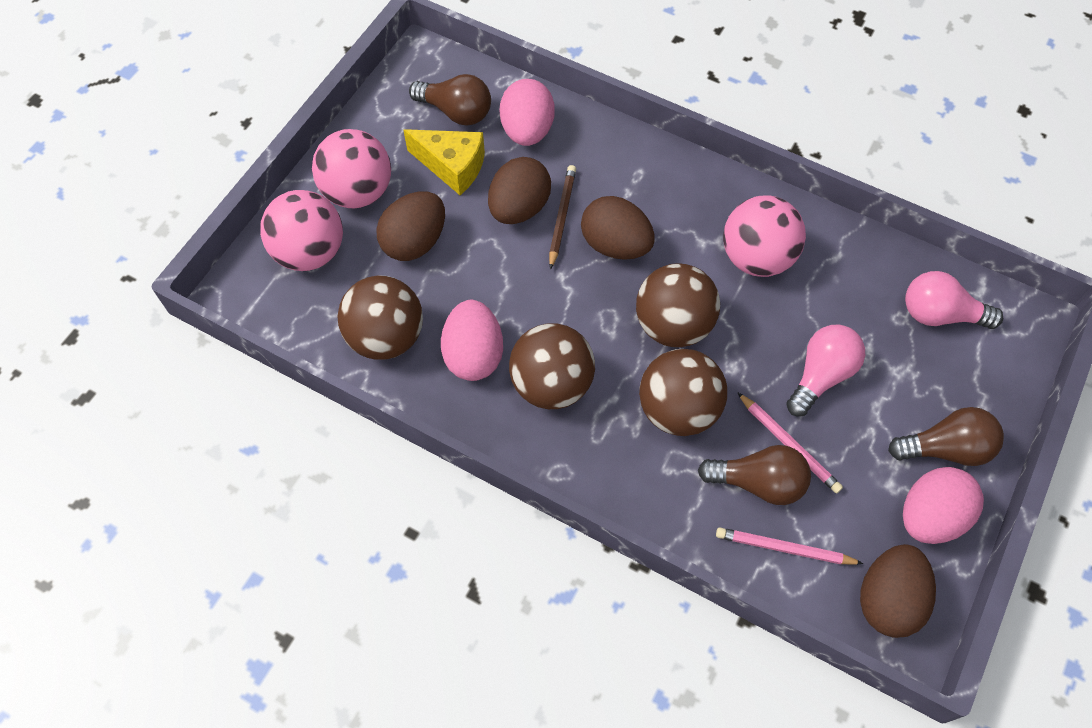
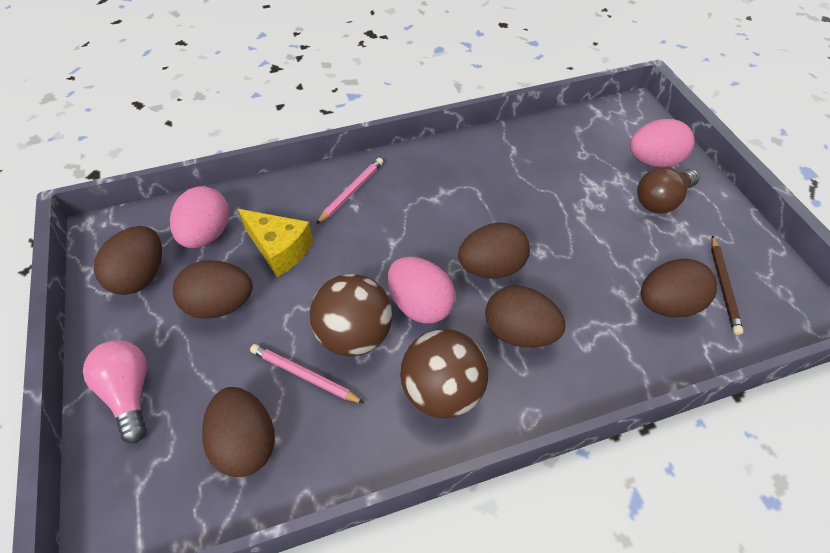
brown ball: 4 -> 2
brown egg: 4 -> 6
brown light bulb: 3 -> 1
pink ball: 3 -> 0
pink light bulb: 2 -> 1

